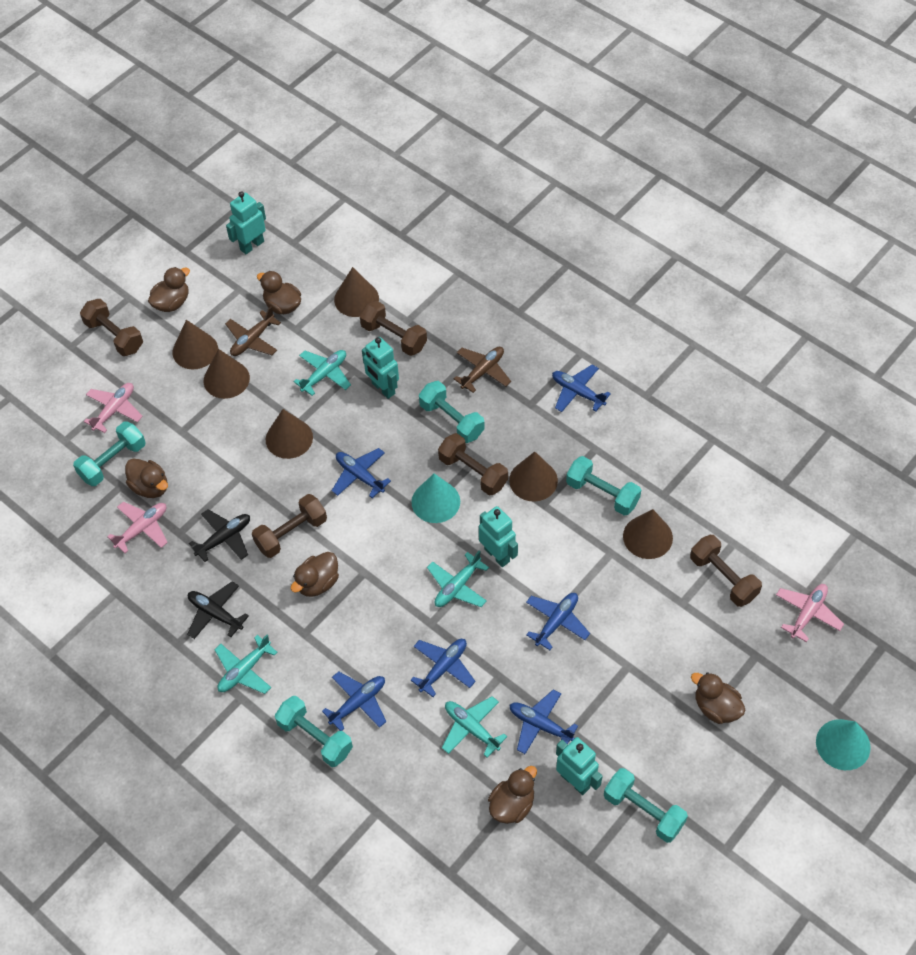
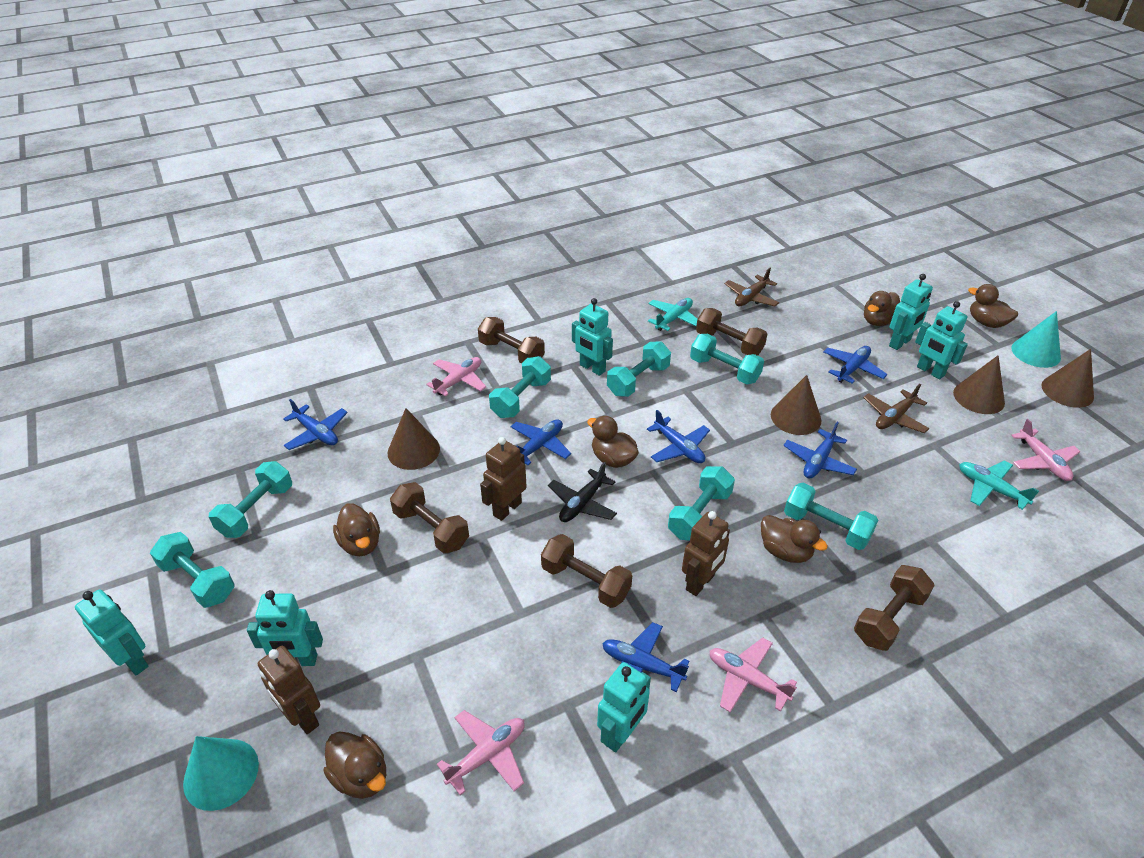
black plane: 2 -> 1
brown cone: 6 -> 4
brown robot: 0 -> 3
pink plane: 3 -> 4
turquoise dumbbell: 5 -> 7
turquoise plane: 4 -> 2
turquoise robot: 4 -> 6

